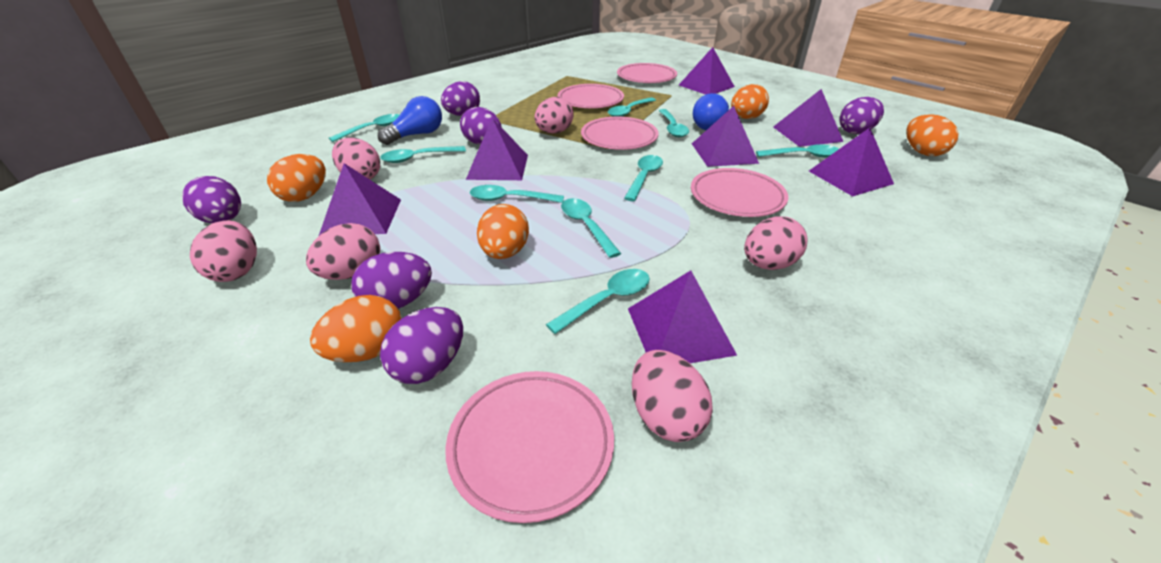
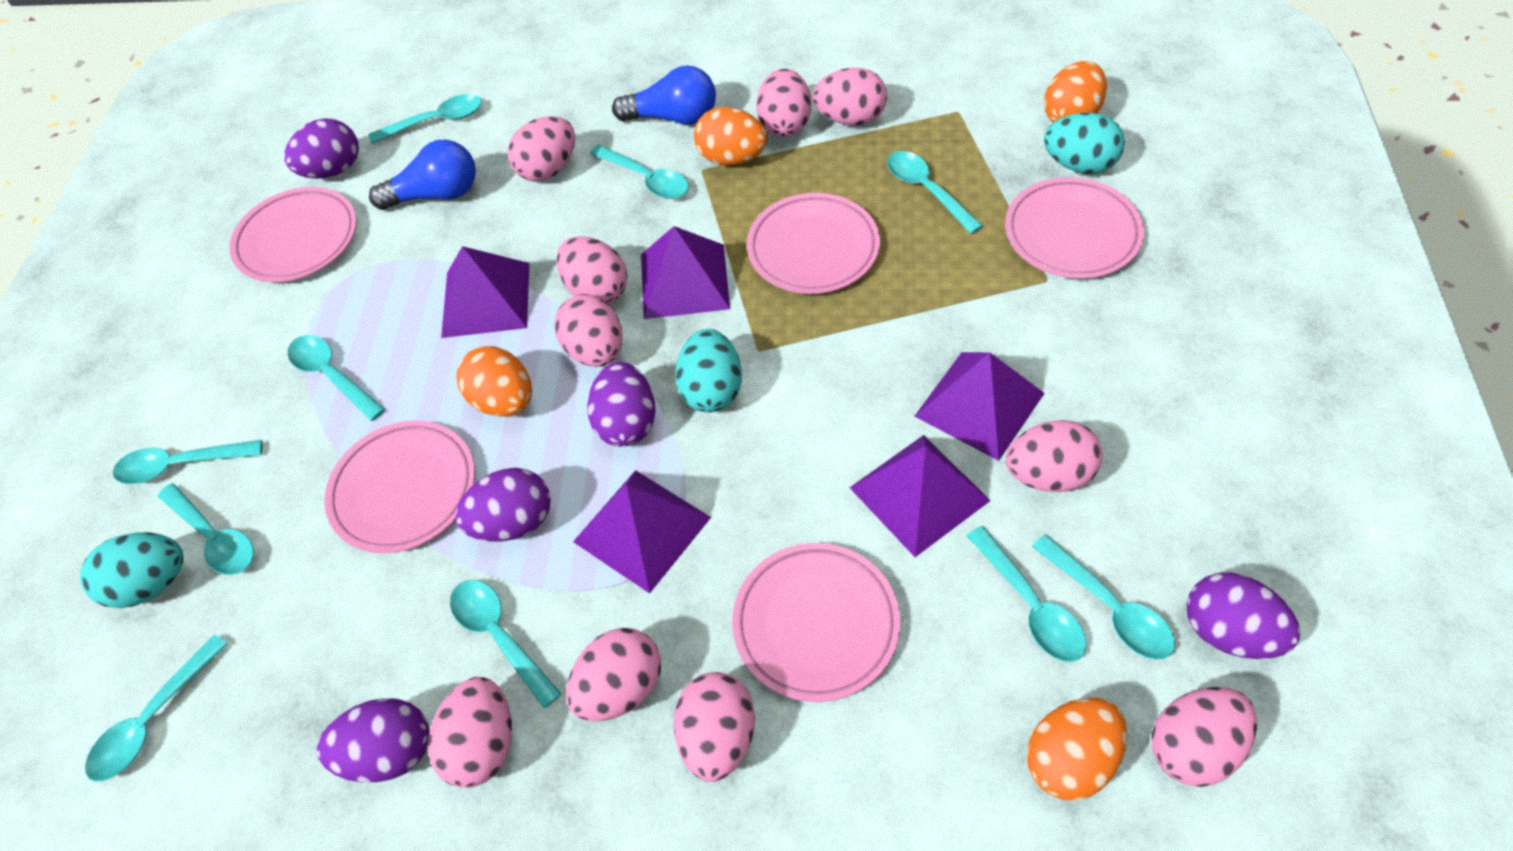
orange egg: 5 -> 4
pink egg: 6 -> 10
purple egg: 6 -> 5
purple pyramid: 7 -> 5
turquoise egg: 0 -> 3
turquoise spoon: 9 -> 10

